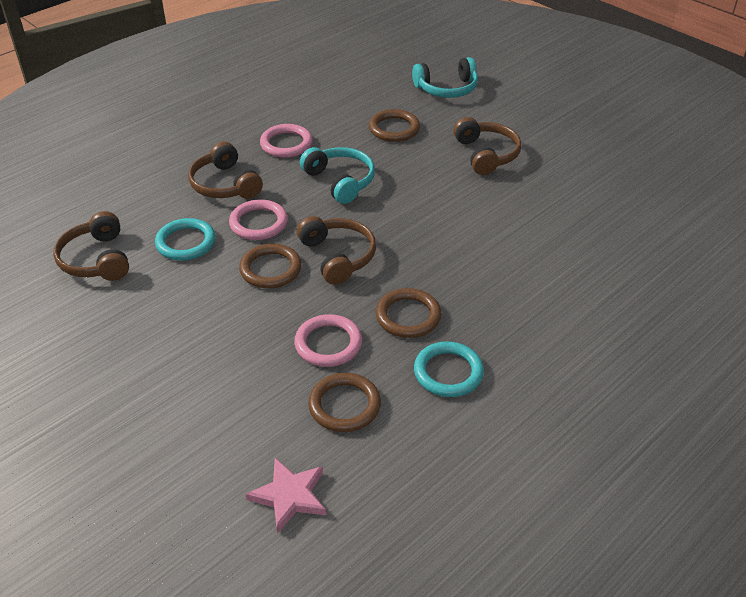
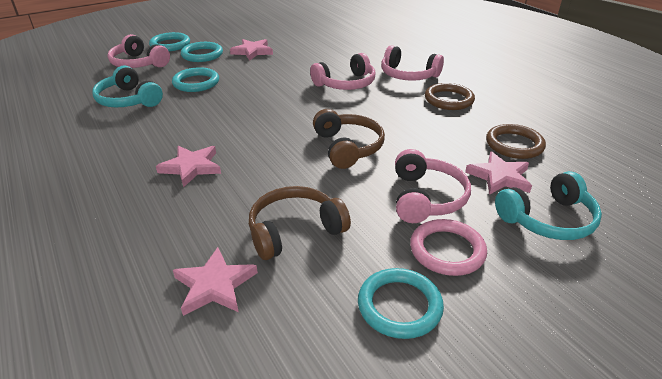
brown headphones: 4 -> 2
brown ring: 4 -> 2
pink headphones: 0 -> 4
pink ring: 3 -> 1
pink star: 1 -> 4
turquoise ring: 2 -> 4

